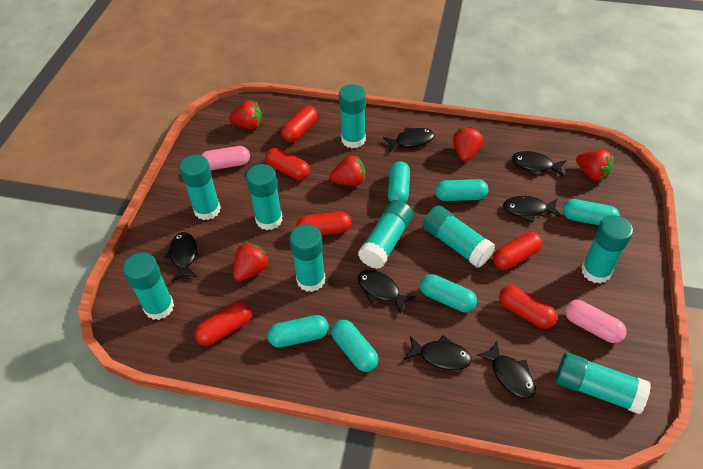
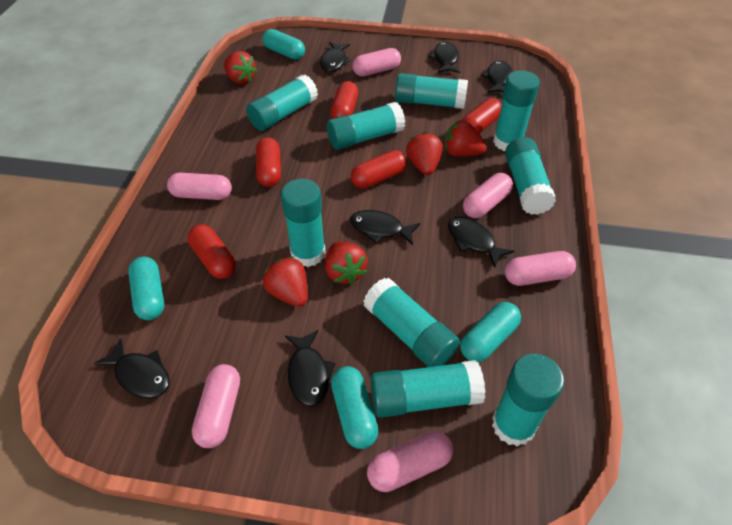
pink capsule: 2 -> 6
red capsule: 6 -> 5
turquoise capsule: 6 -> 4

